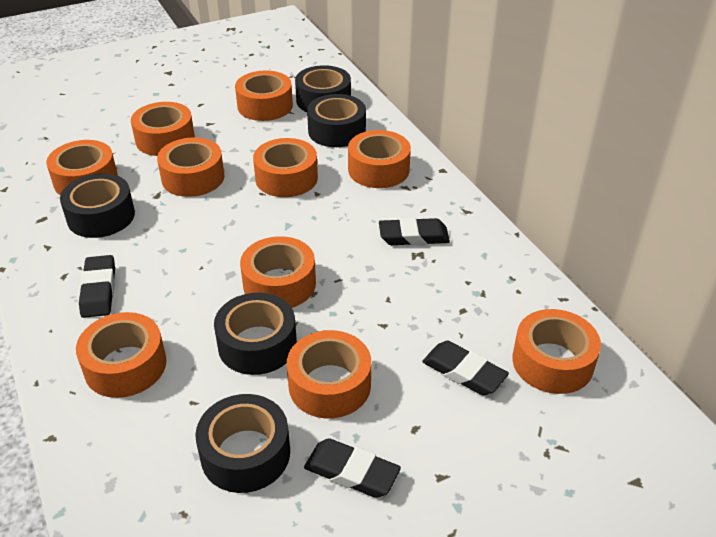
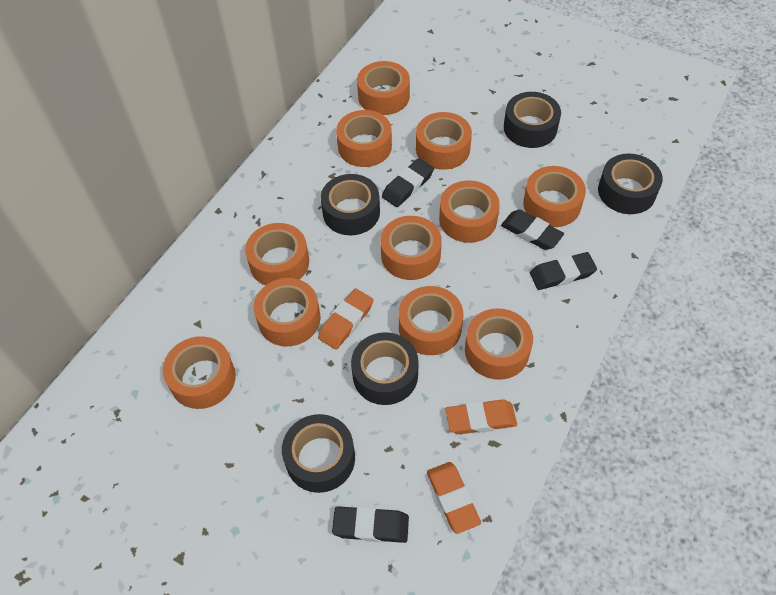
orange eraser: 0 -> 3
orange tape: 10 -> 11

